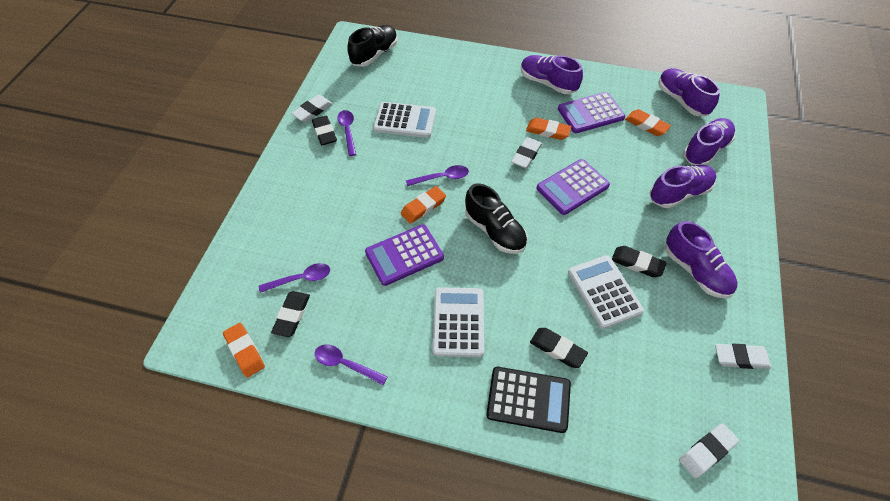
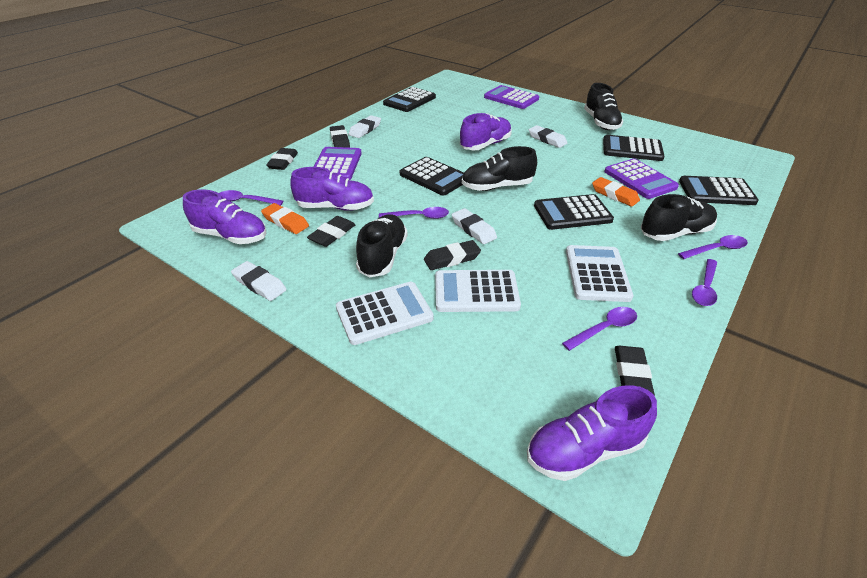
black calculator: 1 -> 5
black eraser: 4 -> 5
black shoe: 2 -> 4
orange eraser: 4 -> 2
purple shoe: 5 -> 4
purple spoon: 4 -> 5

